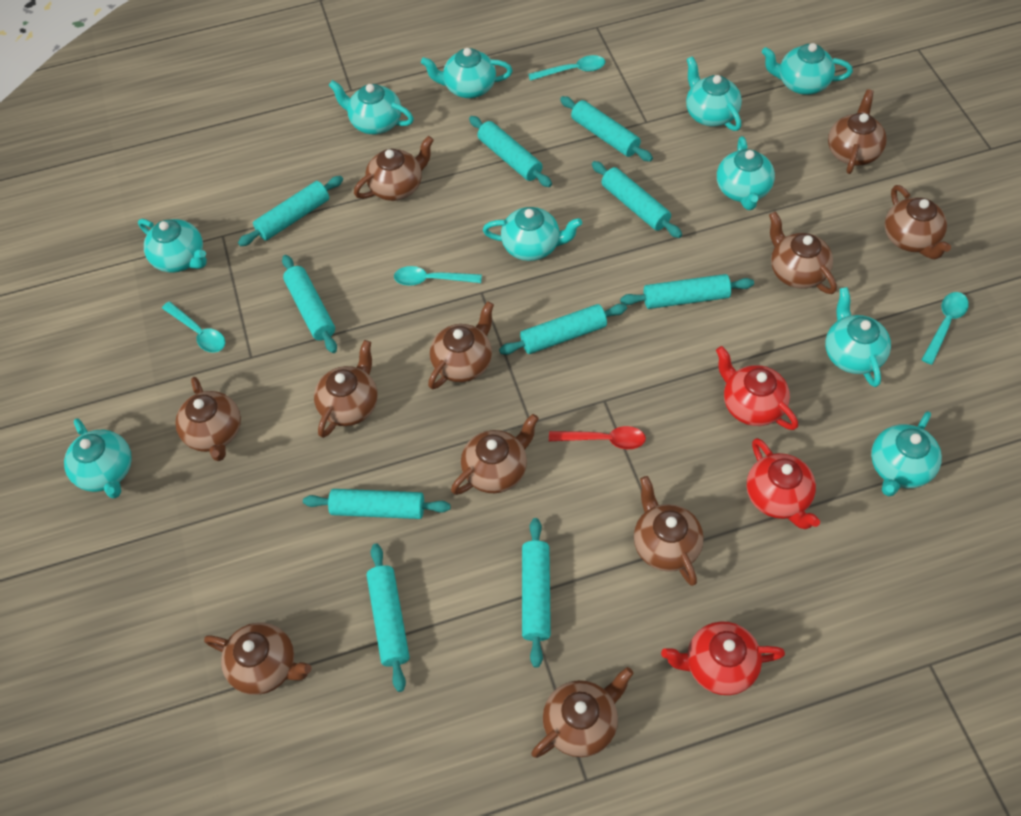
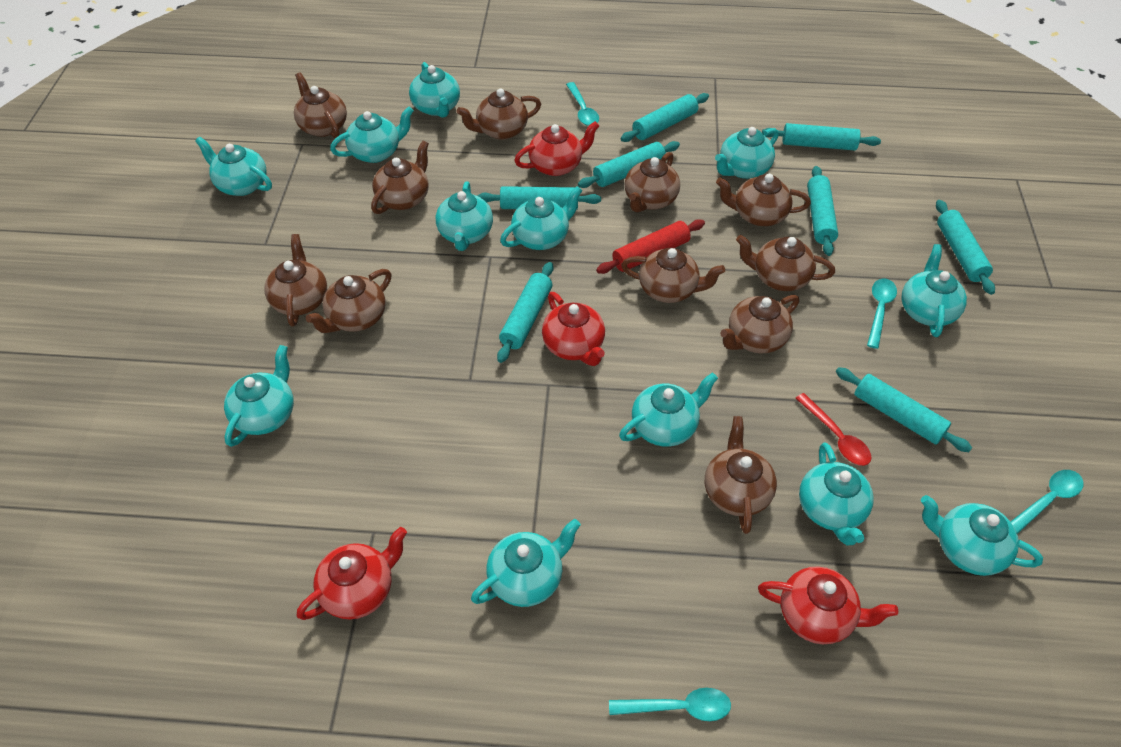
red rolling pin: 0 -> 1
red teapot: 3 -> 4
turquoise rolling pin: 10 -> 8
turquoise teapot: 10 -> 12

